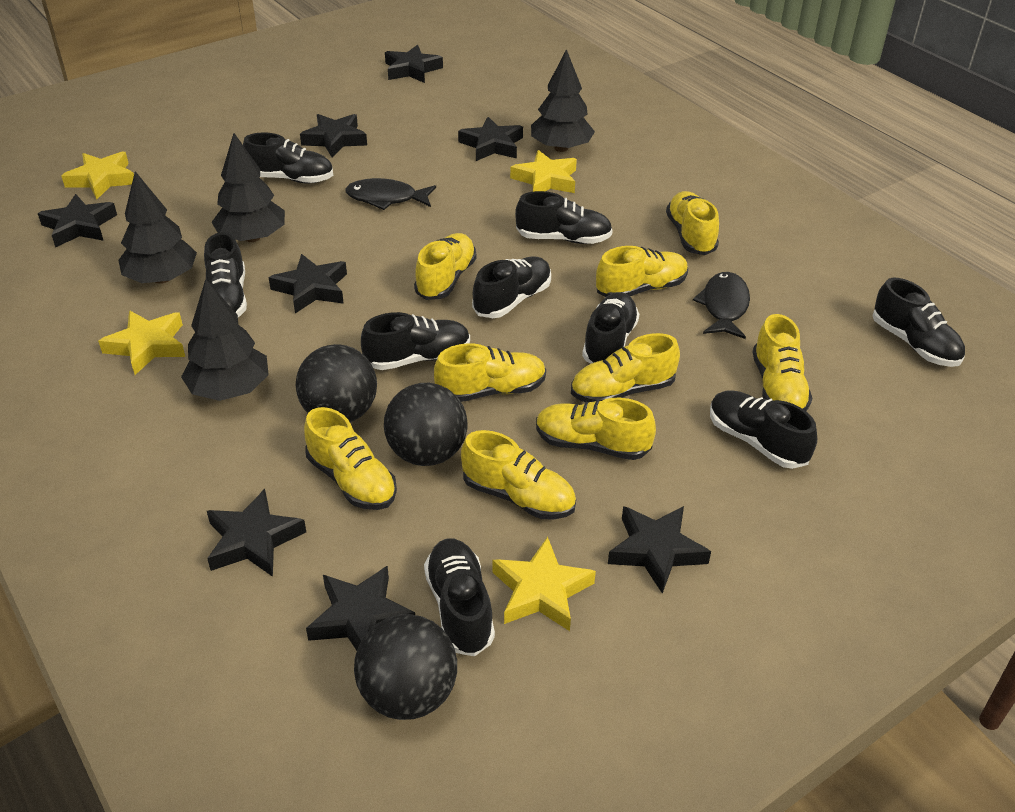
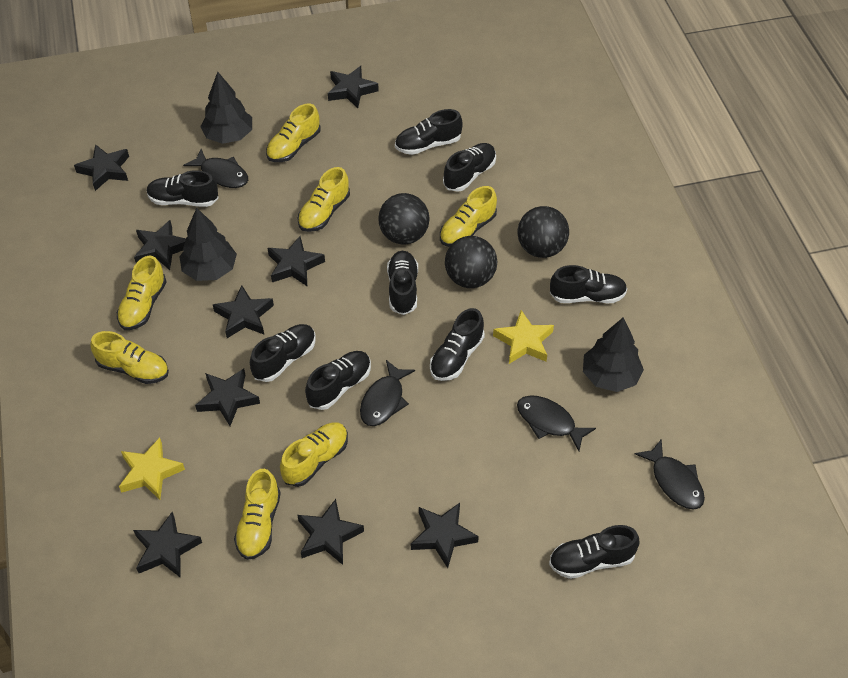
black fish: 2 -> 4
black star: 8 -> 9
black tree: 4 -> 3
yellow shoe: 9 -> 7
yellow star: 4 -> 2

